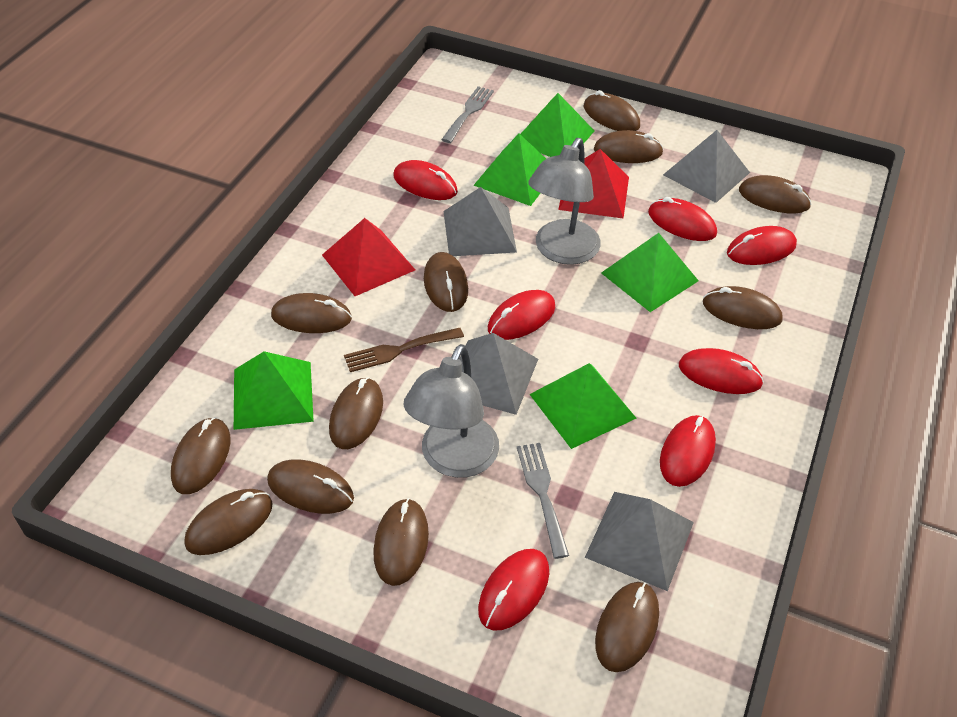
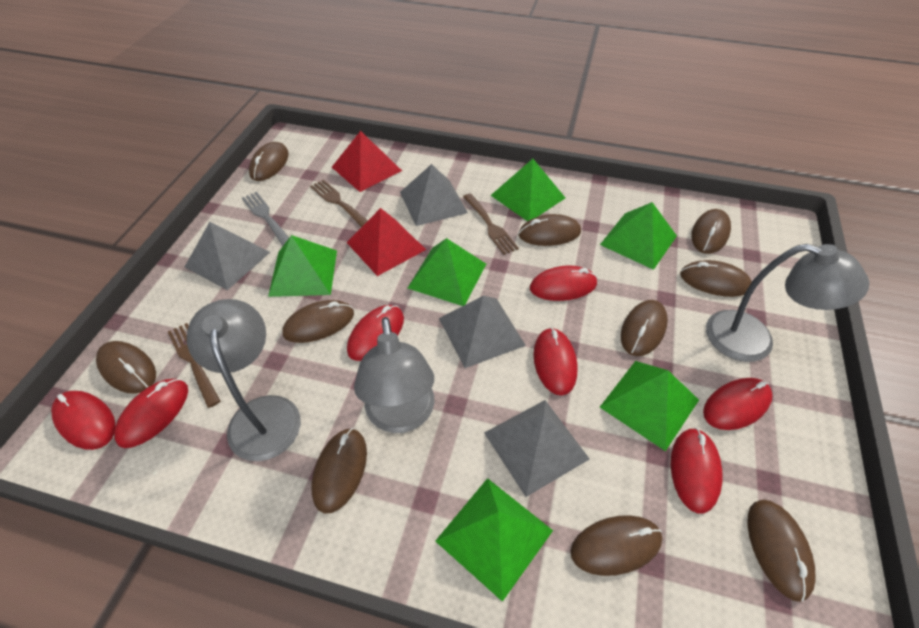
brown fork: 1 -> 3
brown mouse: 12 -> 10
green pyramid: 5 -> 6
grey fork: 2 -> 1
grey lamp: 2 -> 3

